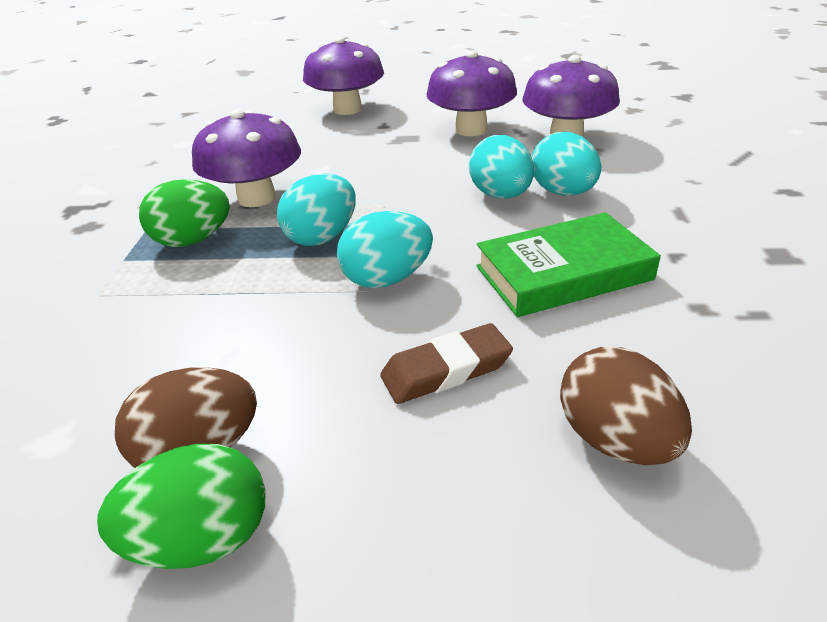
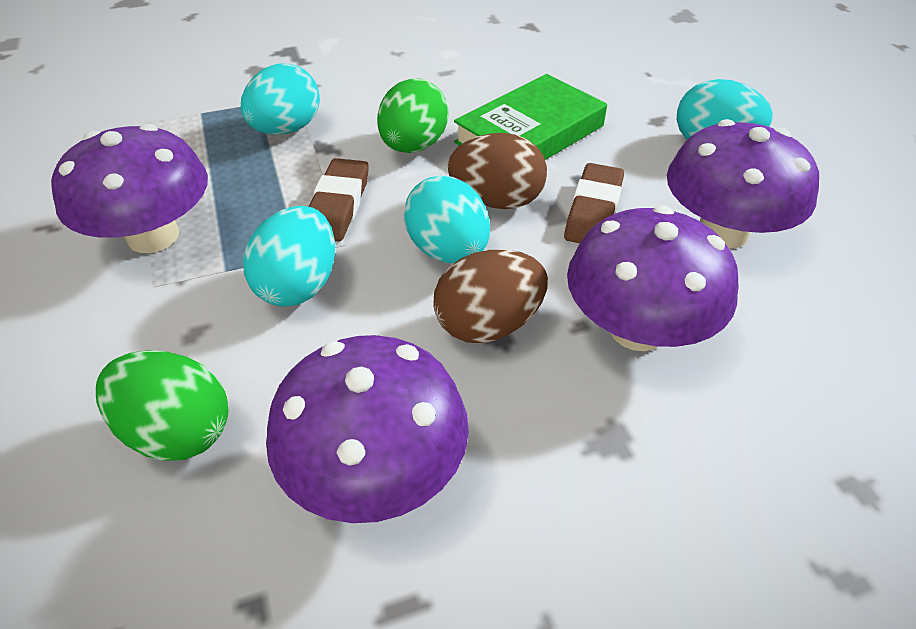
brown eraser: 1 -> 2

